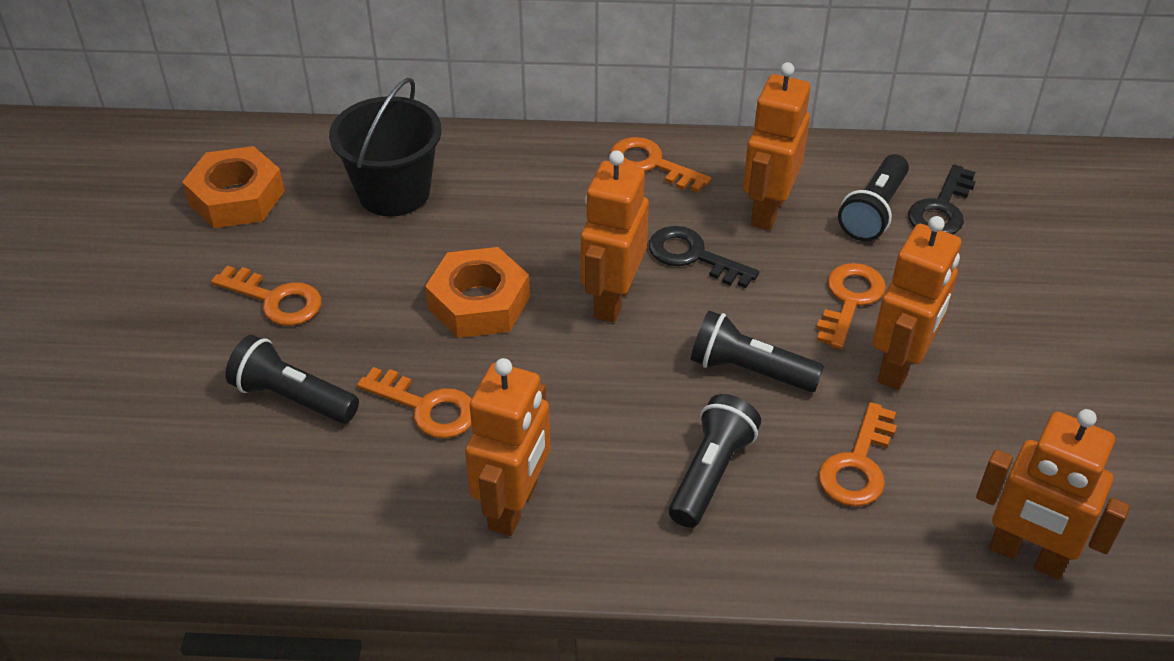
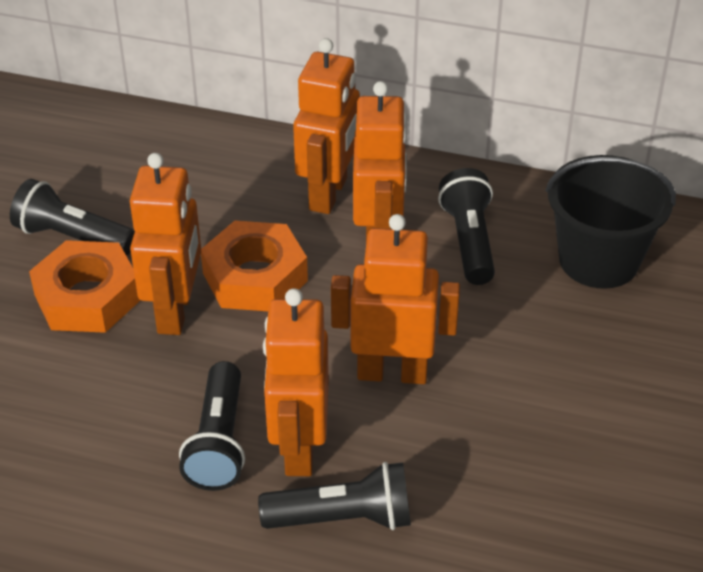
black key: 2 -> 0
orange key: 5 -> 0

